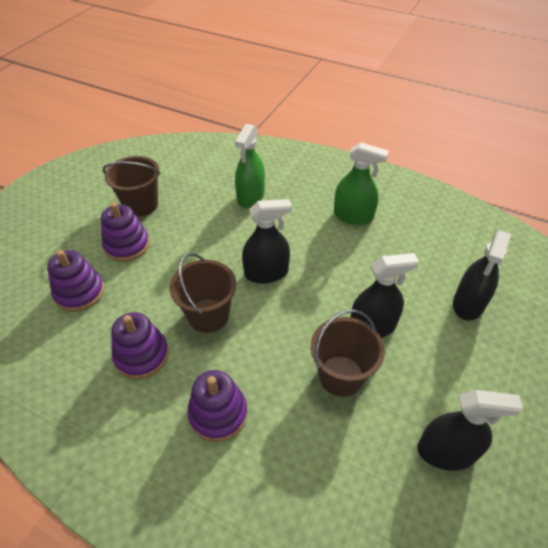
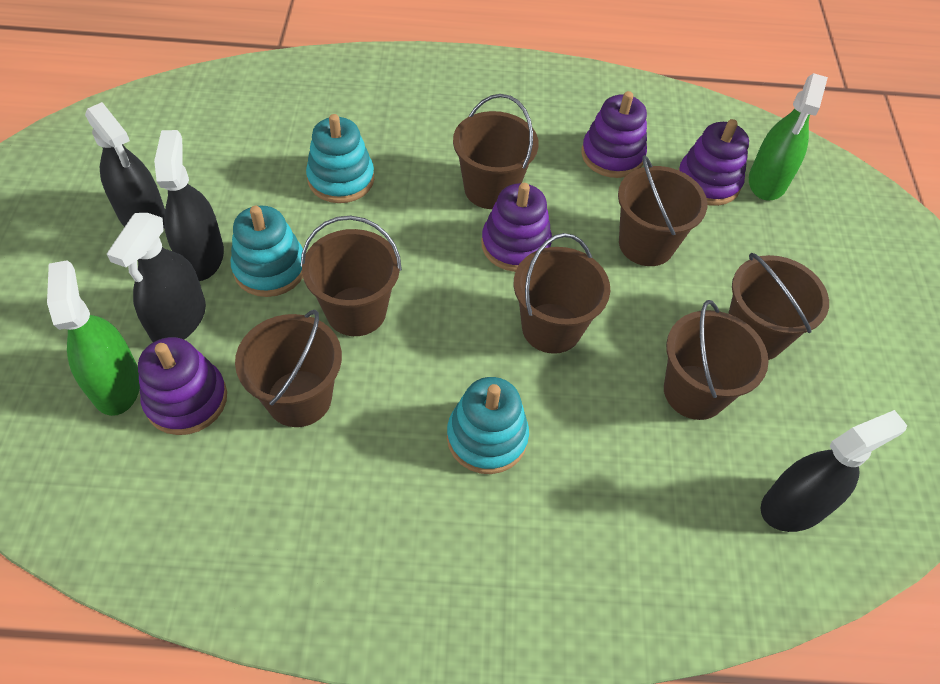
brown bucket: 3 -> 7
turquoise stacking toy: 0 -> 3

